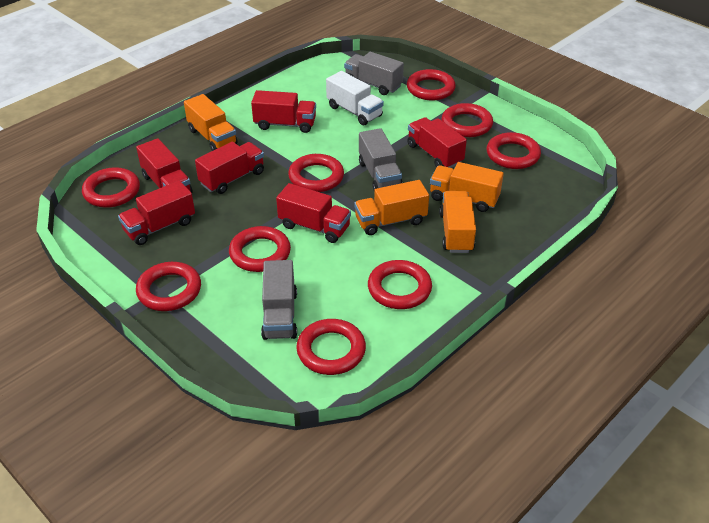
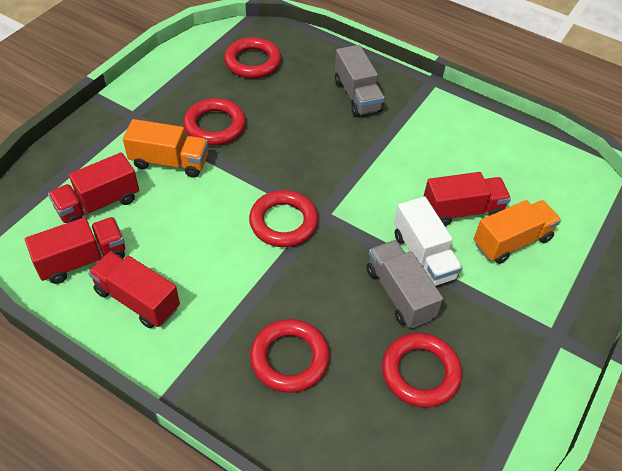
grey truck: 3 -> 2
orange truck: 4 -> 2
red ring: 9 -> 5
red truck: 6 -> 4

